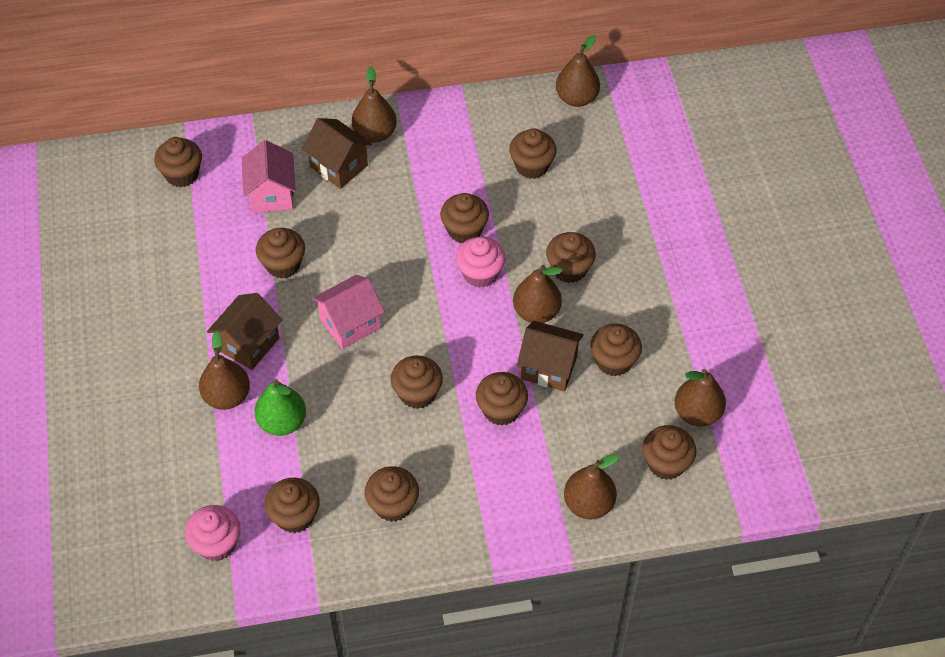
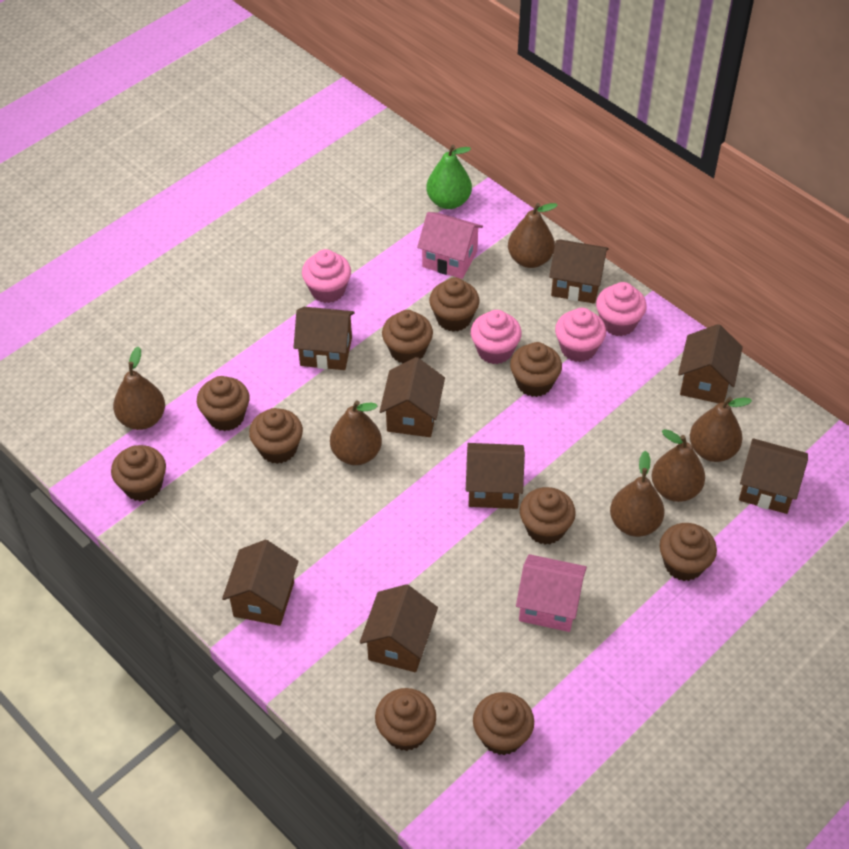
brown cupcake: 11 -> 10
brown house: 3 -> 8
pink cupcake: 2 -> 4

